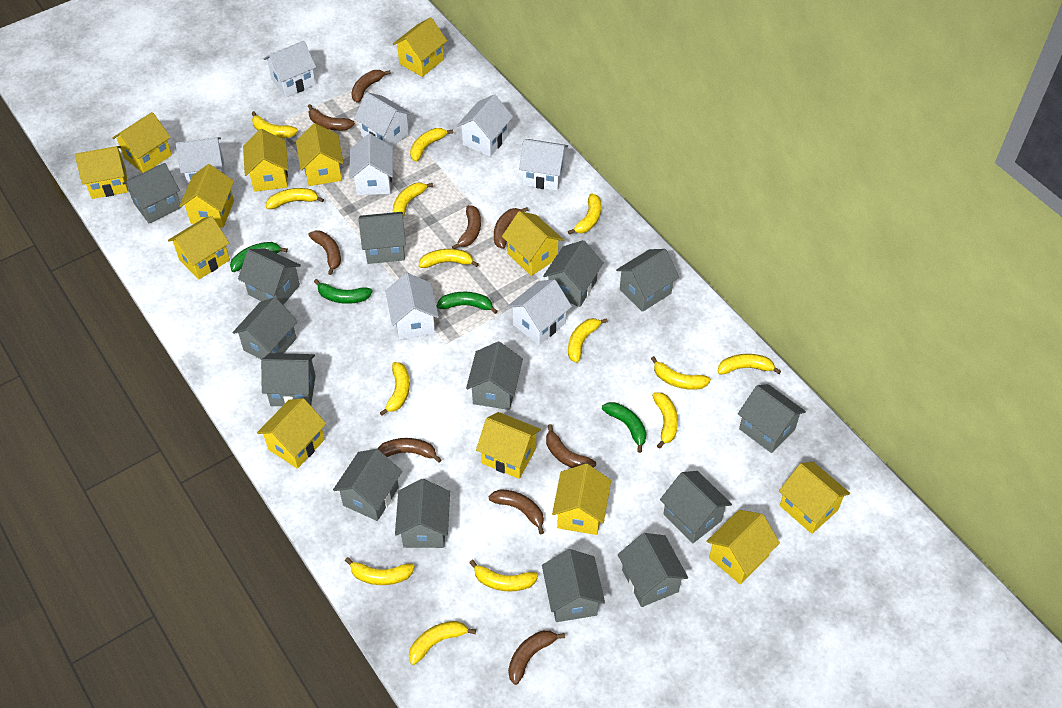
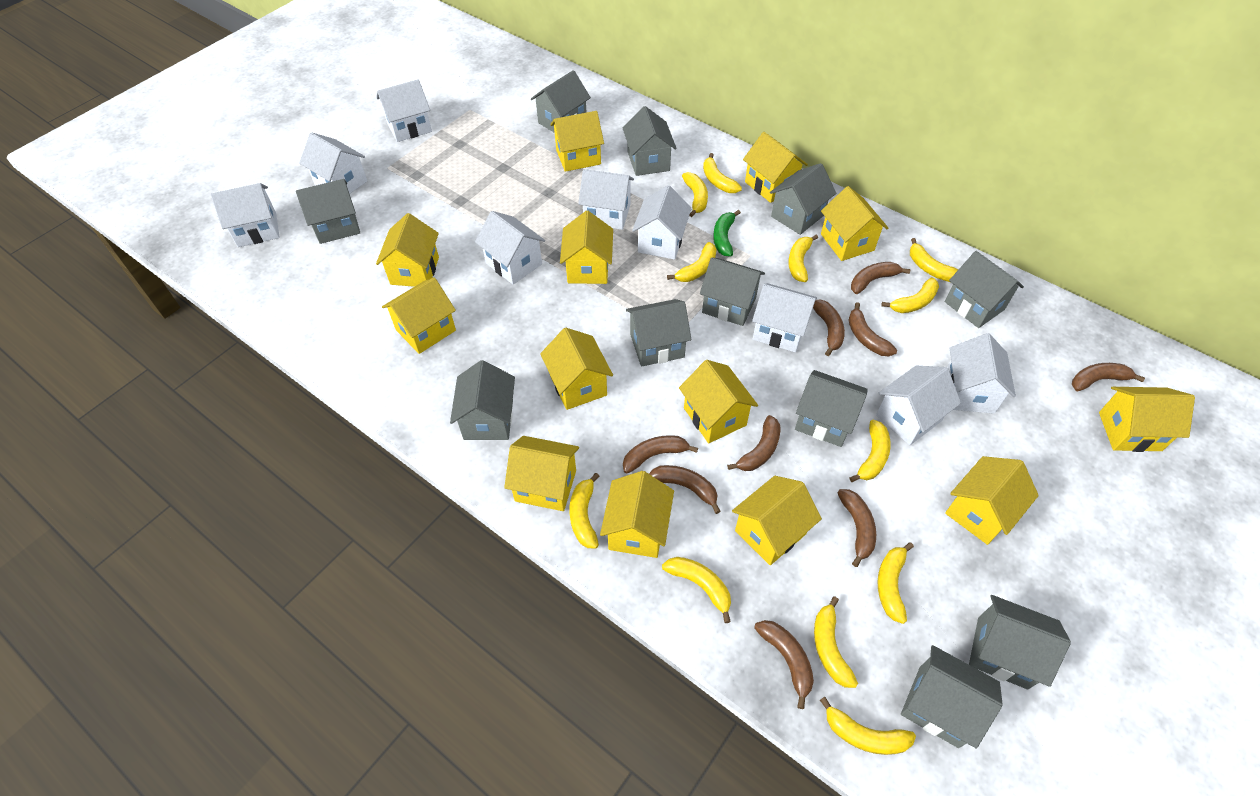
green banana: 4 -> 1
grey house: 14 -> 11
white house: 8 -> 9
yellow banana: 14 -> 12

